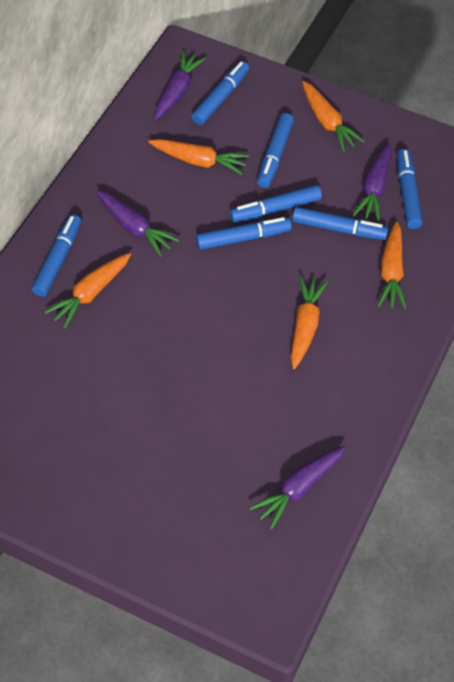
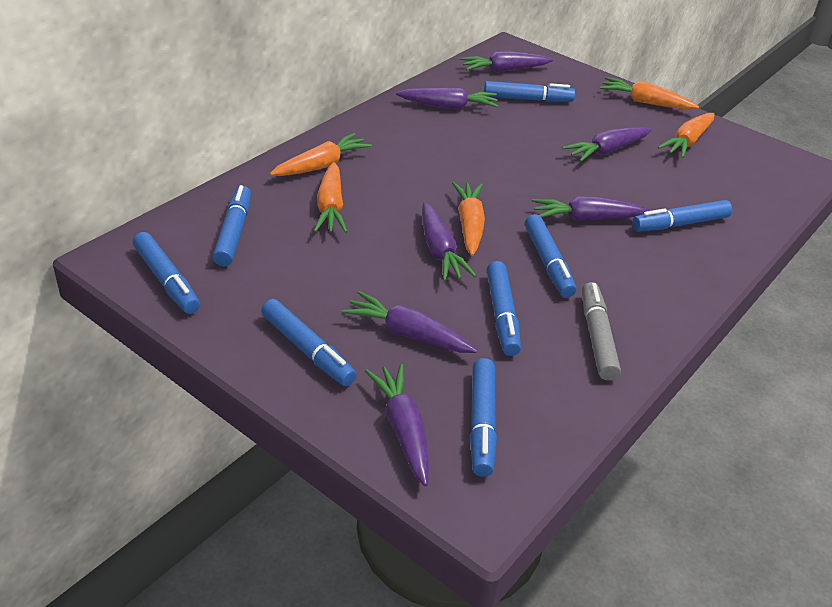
blue marker: 7 -> 8
grey marker: 0 -> 1
purple carrot: 4 -> 7

